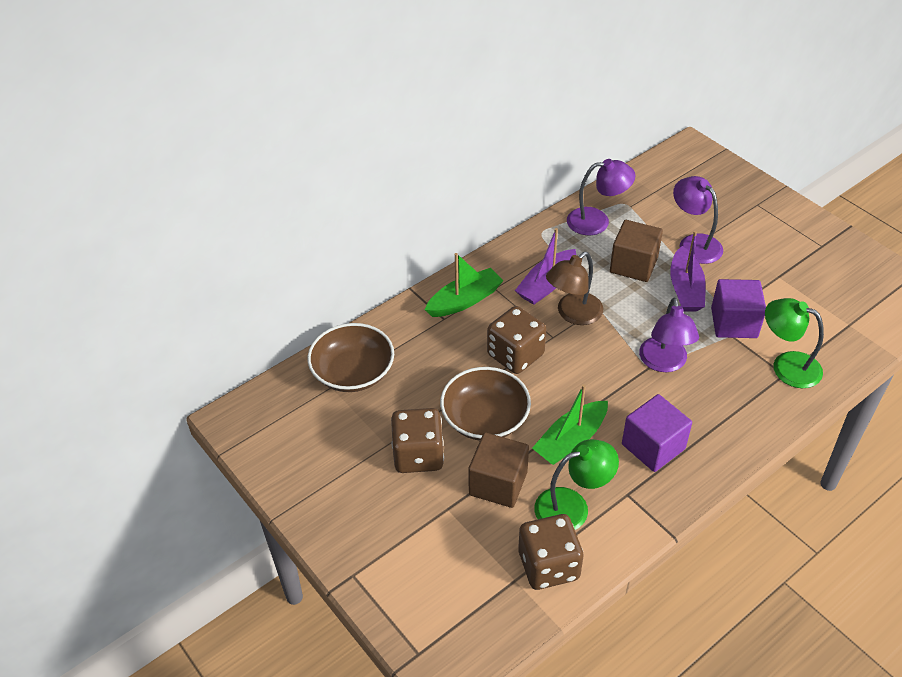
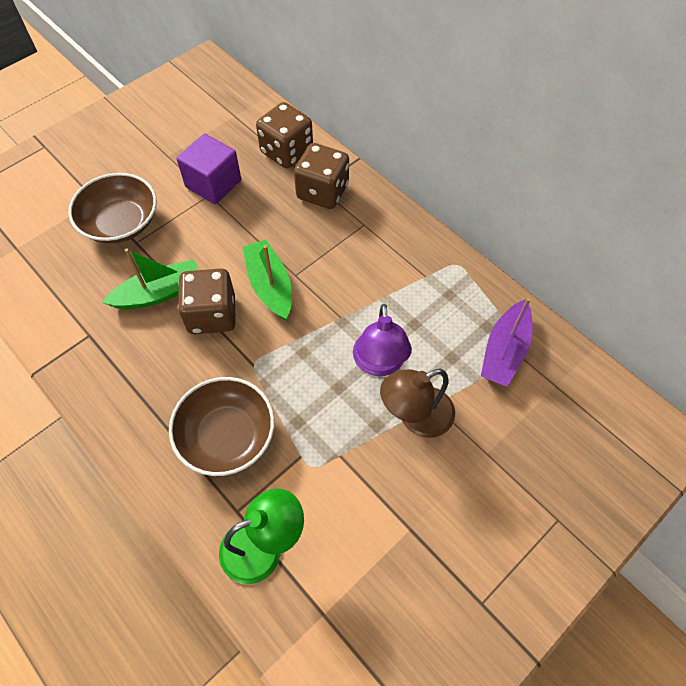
brown cube: 2 -> 0
green lamp: 2 -> 1
purple boat: 2 -> 1
purple cube: 2 -> 1
purple lamp: 3 -> 1

